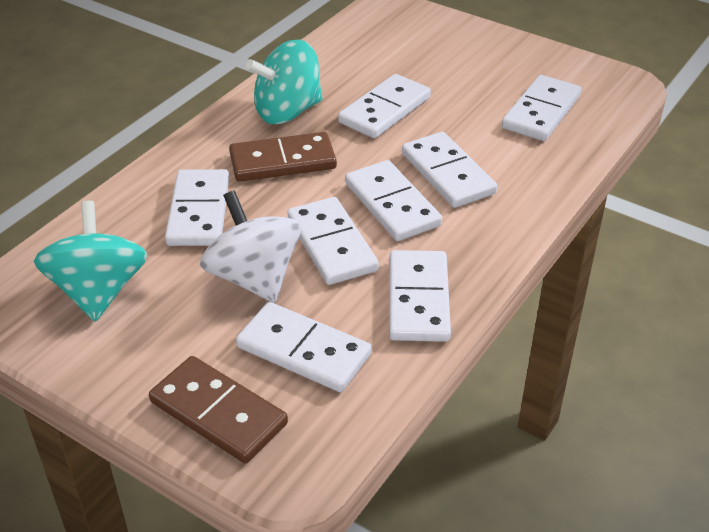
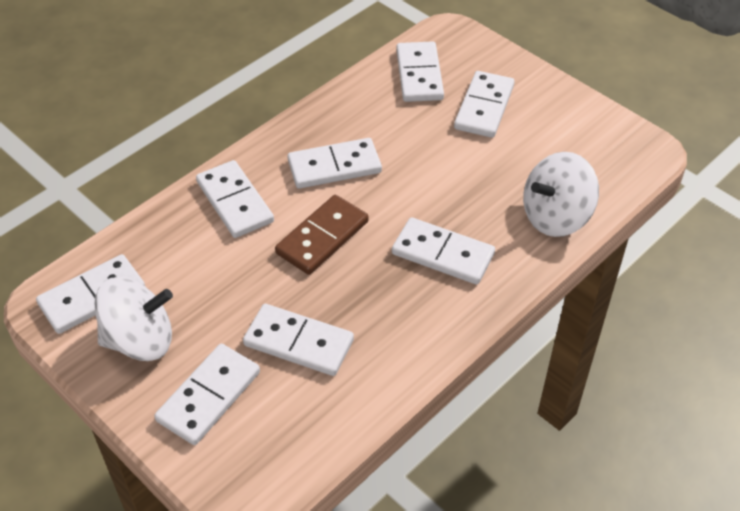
brown domino: 2 -> 1
turquoise spinning top: 2 -> 0
white spinning top: 1 -> 2

